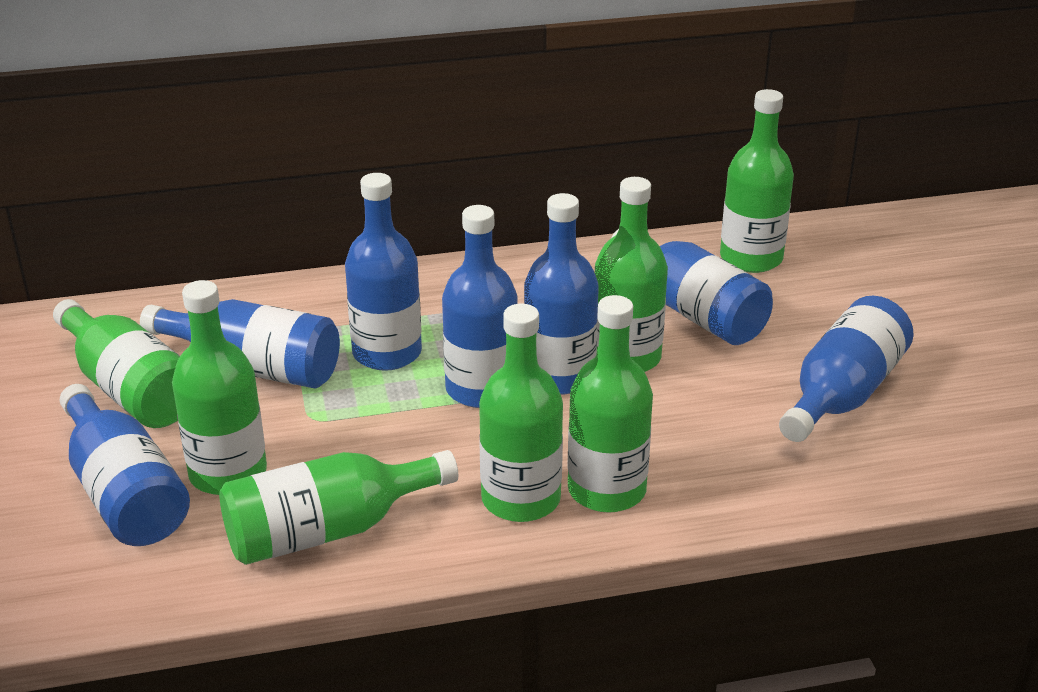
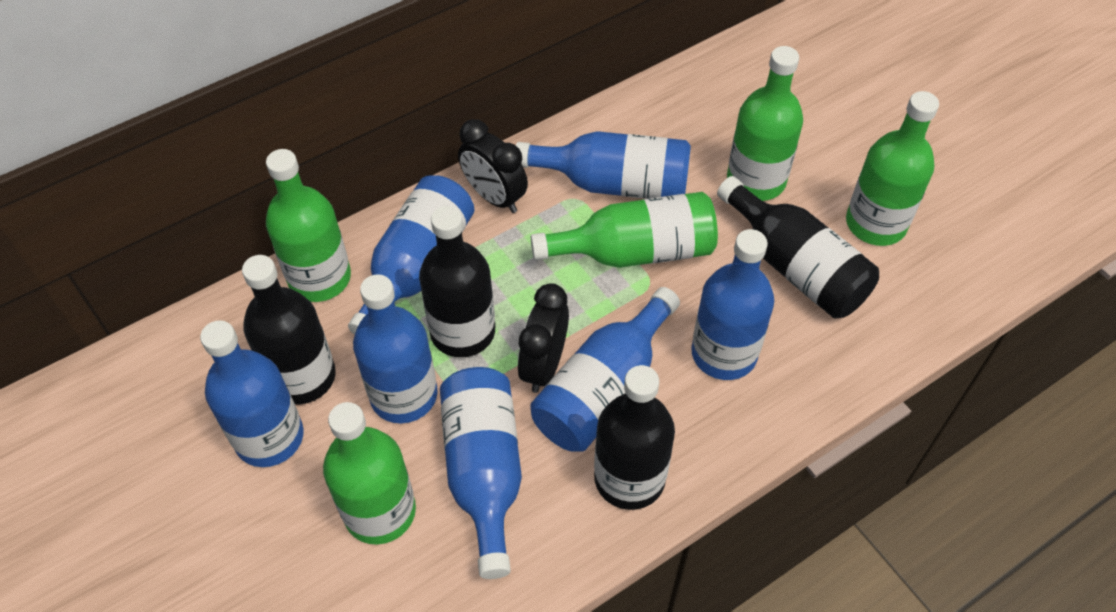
black bottle: 0 -> 4
black clock: 0 -> 2
green bottle: 7 -> 5

